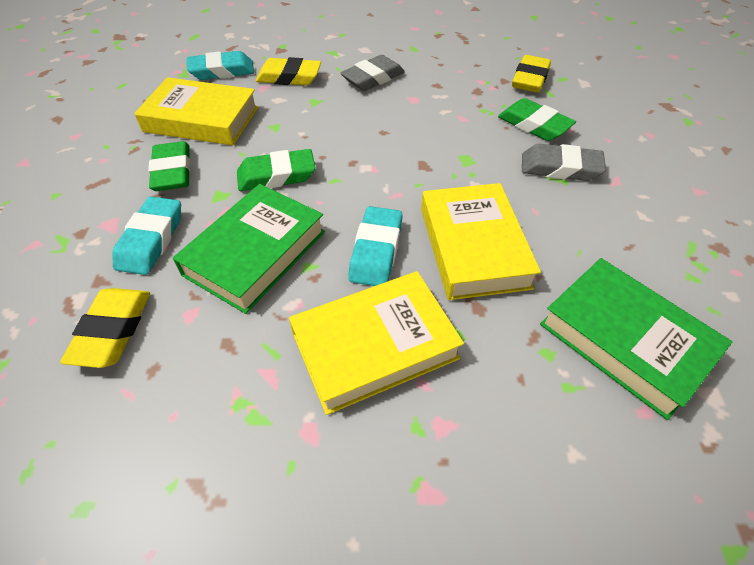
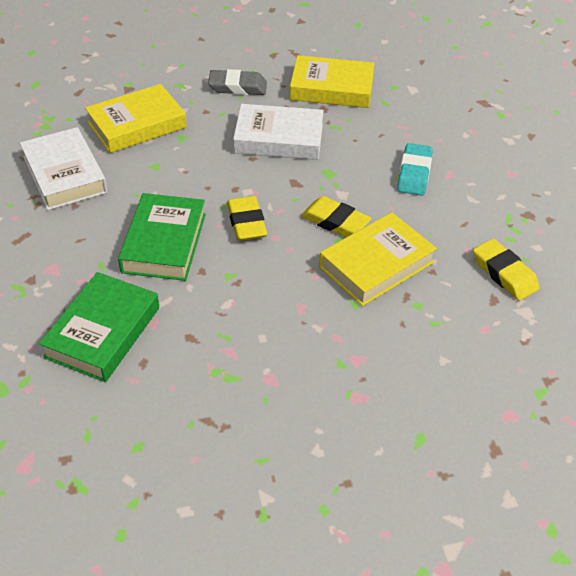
green eraser: 3 -> 0
grey eraser: 2 -> 1
turquoise eraser: 3 -> 1
white book: 0 -> 2

